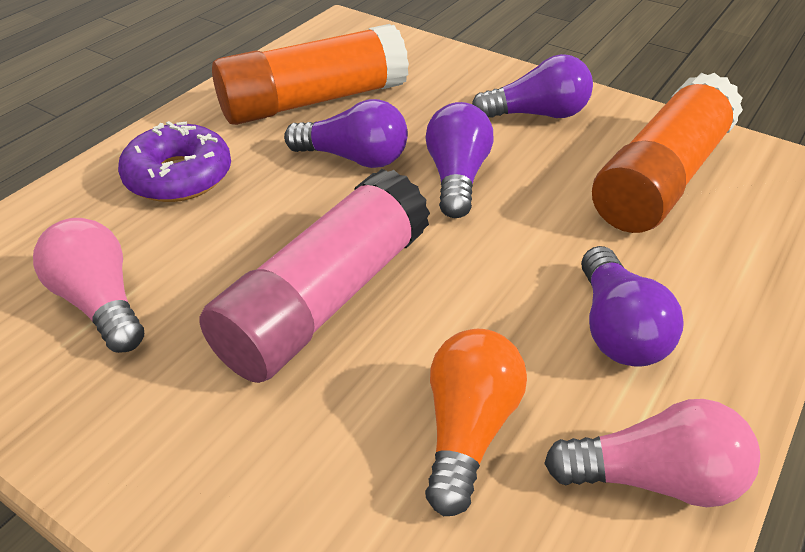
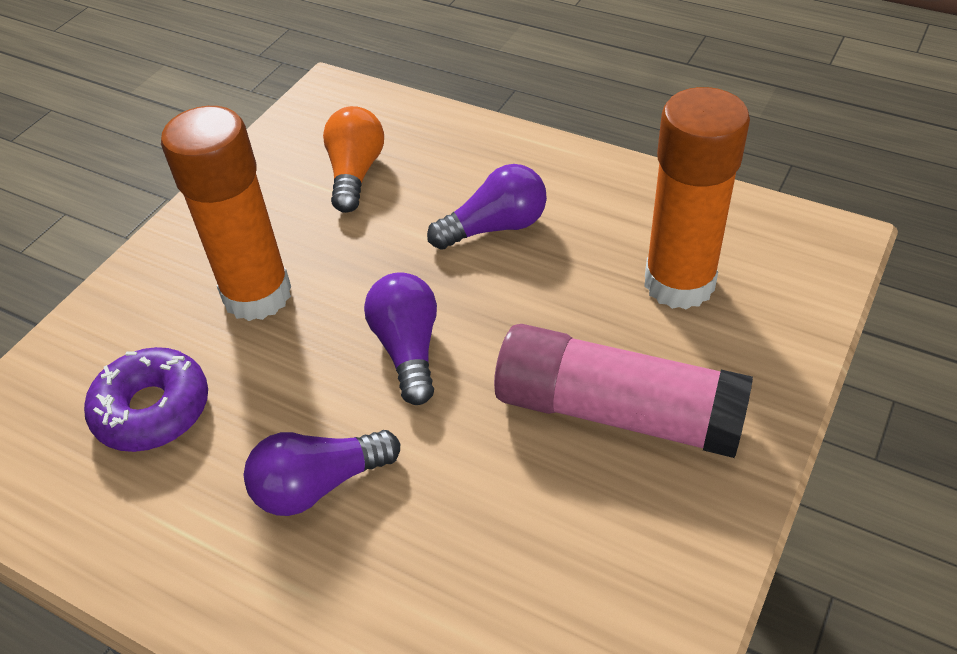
pink light bulb: 2 -> 0
purple light bulb: 4 -> 3

